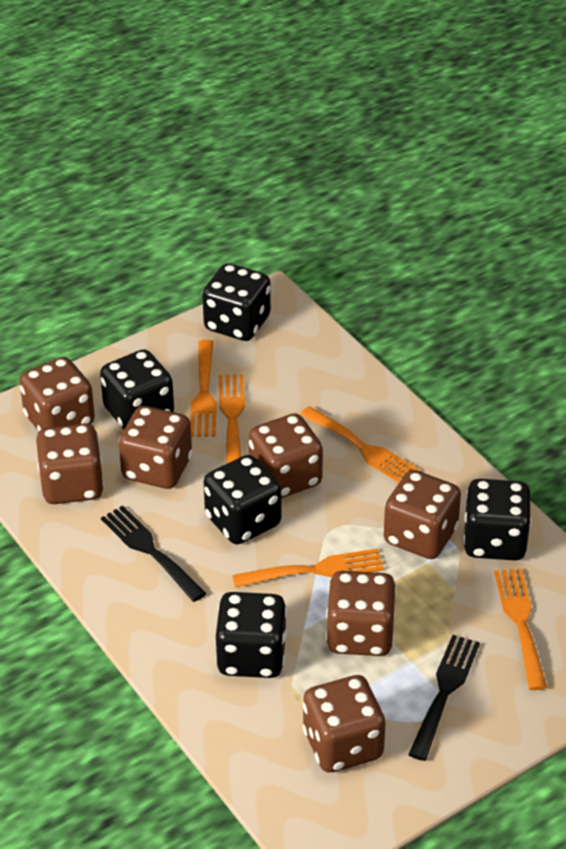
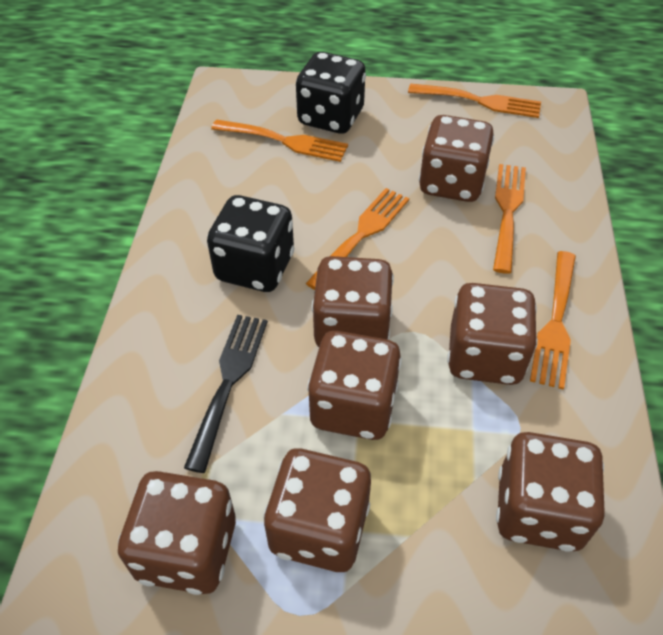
black dice: 5 -> 2
black fork: 2 -> 1

